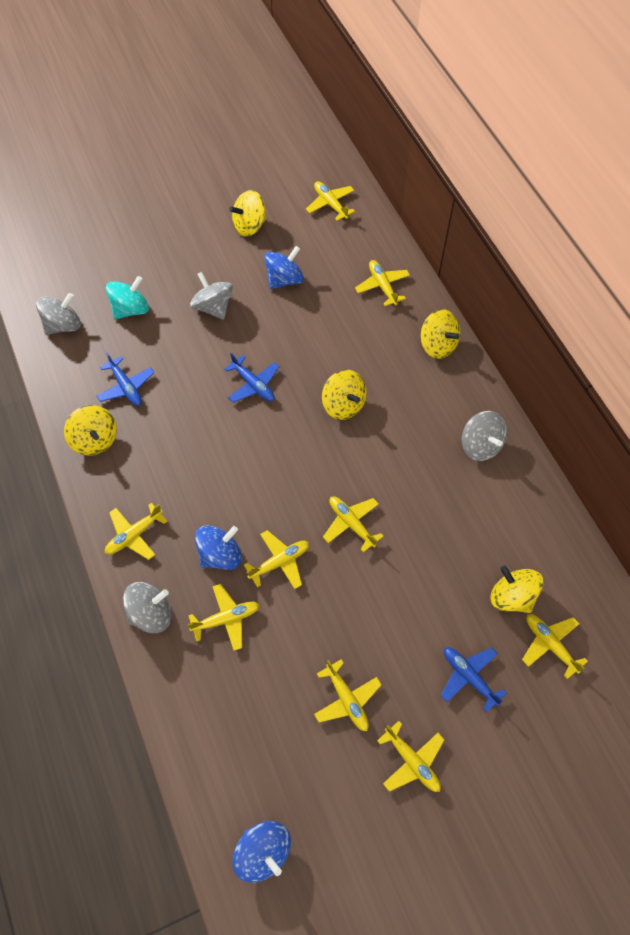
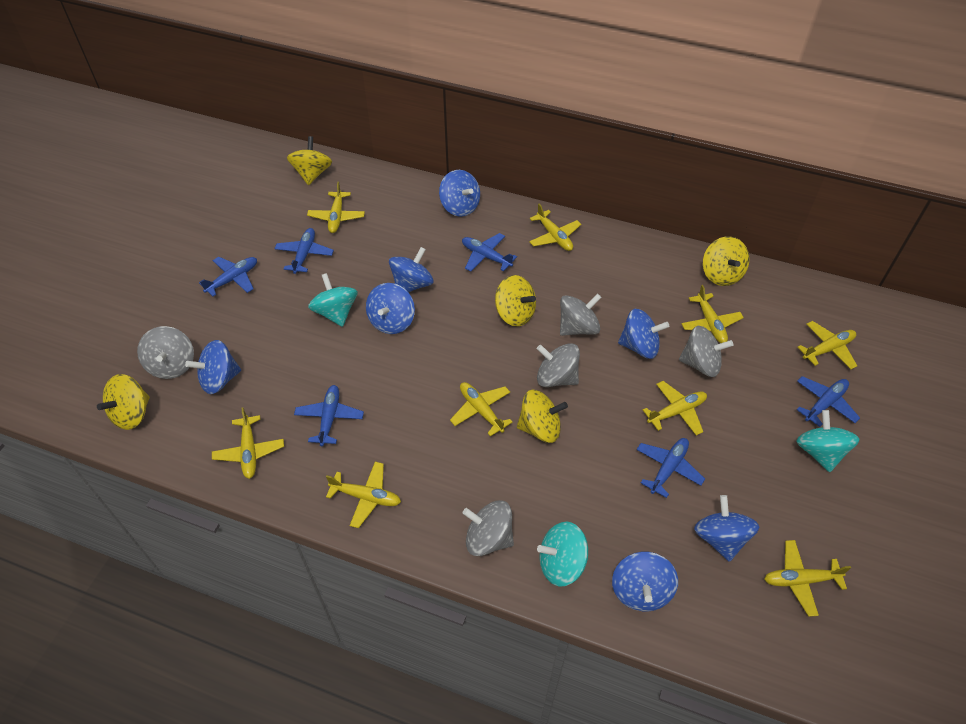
blue plane: 3 -> 6
blue spinning top: 3 -> 7
grey spinning top: 4 -> 5
turquoise spinning top: 1 -> 3

